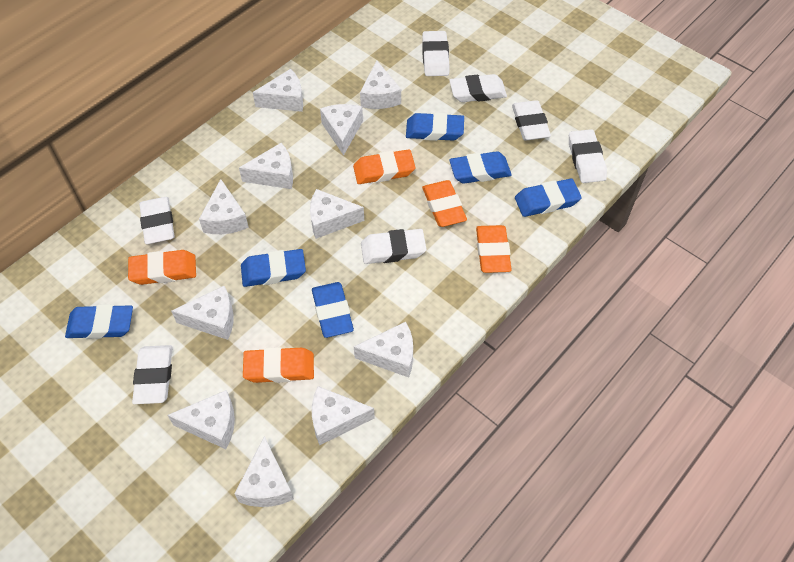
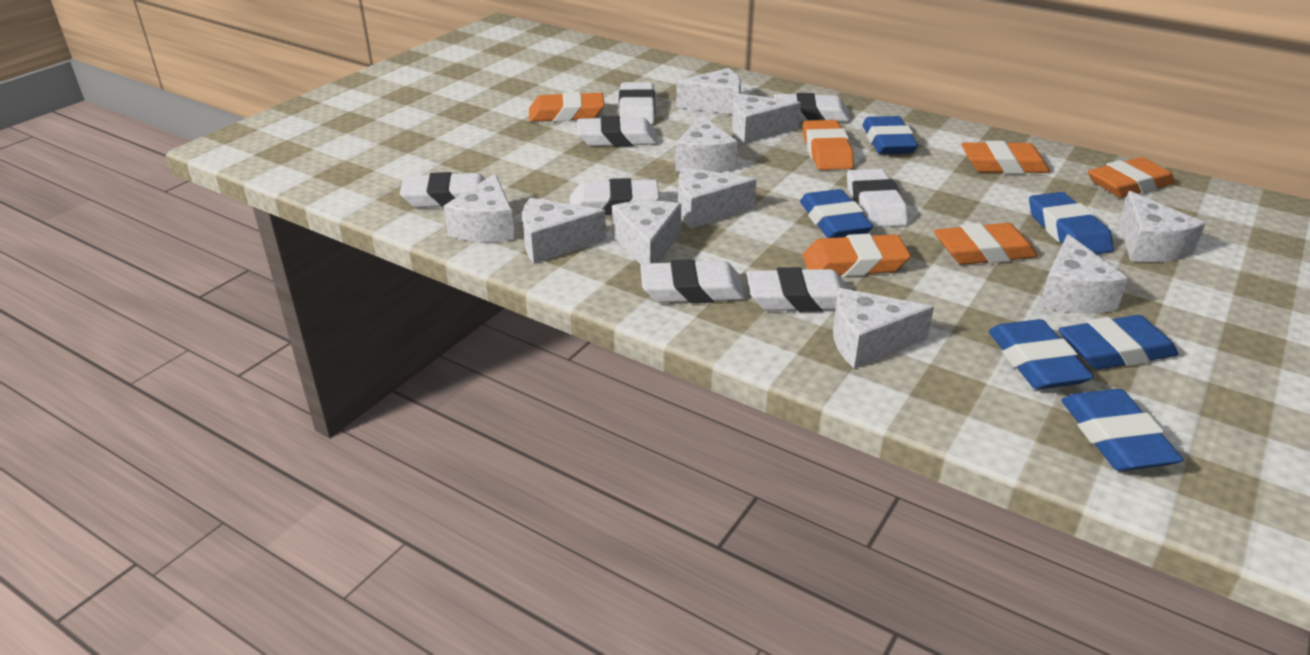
orange eraser: 5 -> 6
white cheese: 11 -> 10
white eraser: 7 -> 8

